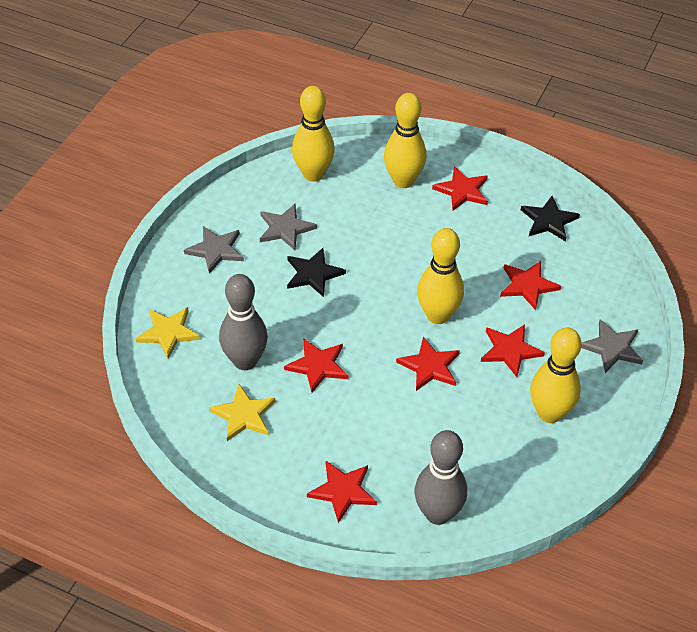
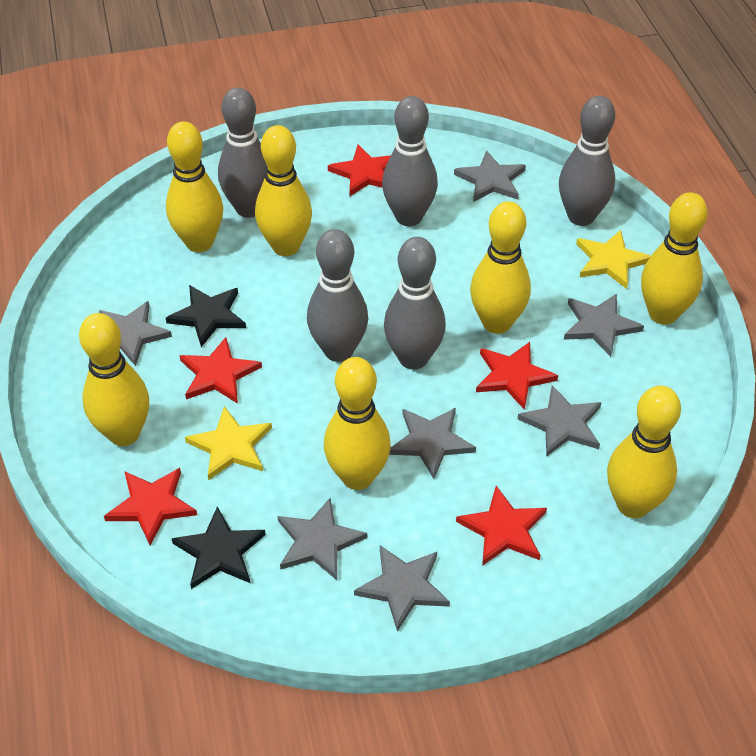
grey bowling pin: 2 -> 5
grey star: 3 -> 7
red star: 6 -> 5
yellow bowling pin: 4 -> 7

